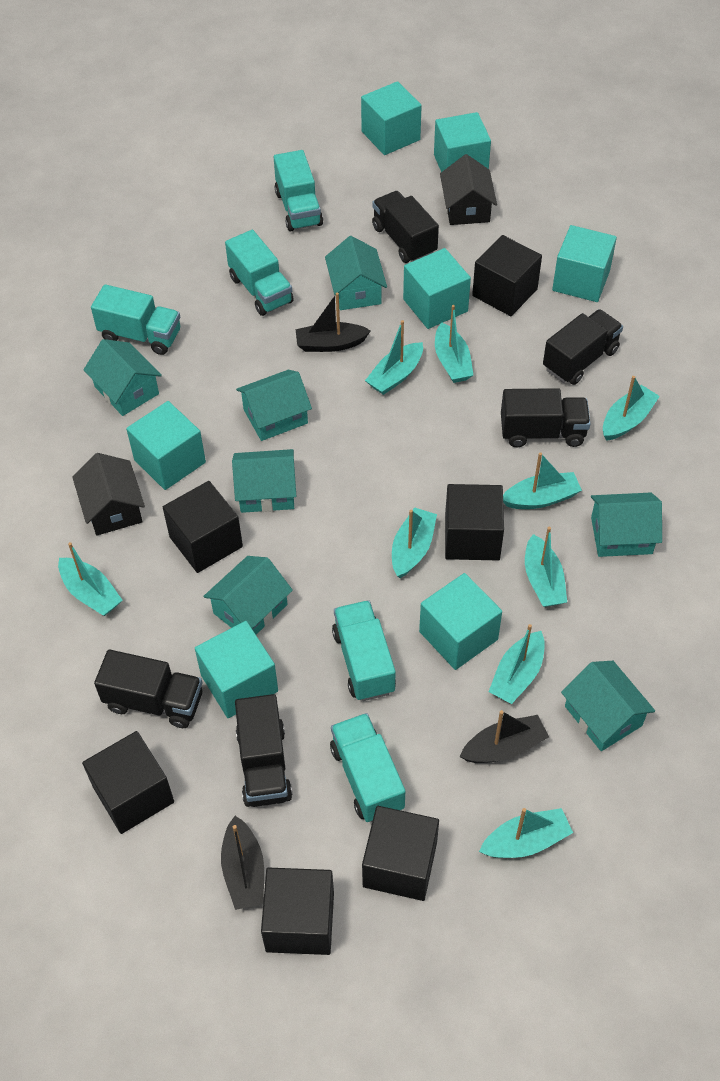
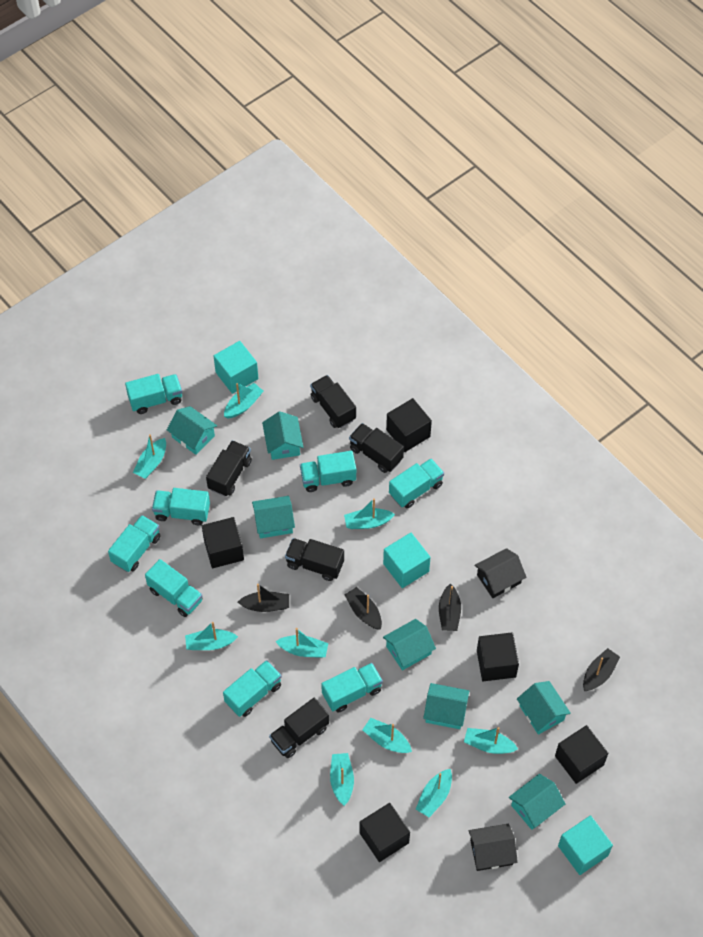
black boat: 3 -> 4
black cube: 6 -> 5
turquoise cube: 7 -> 3
turquoise truck: 5 -> 8

